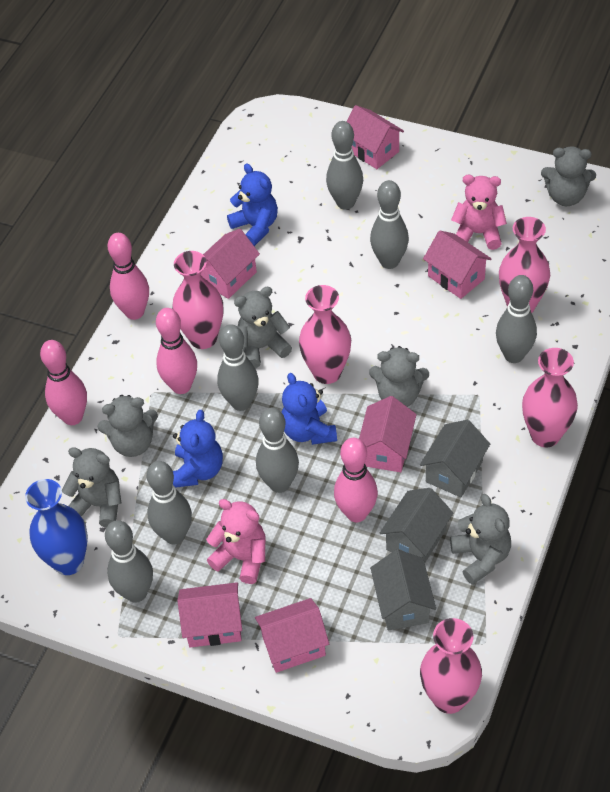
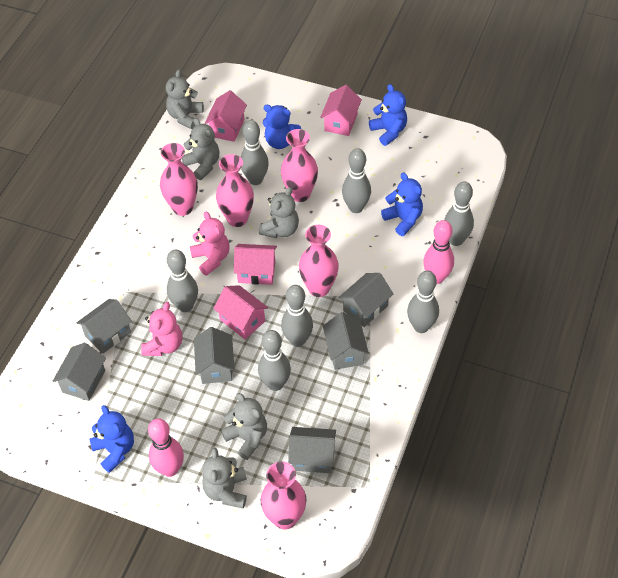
blue teddy bear: 3 -> 4
blue vase: 1 -> 0
grey house: 3 -> 6
grey teddy bear: 6 -> 5
pink bowling pin: 4 -> 2
pink house: 6 -> 4

